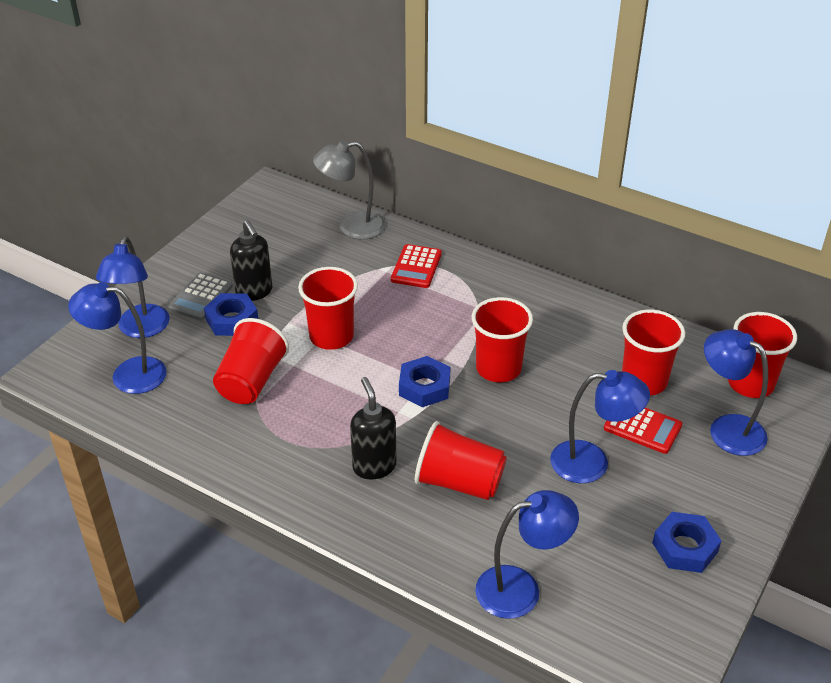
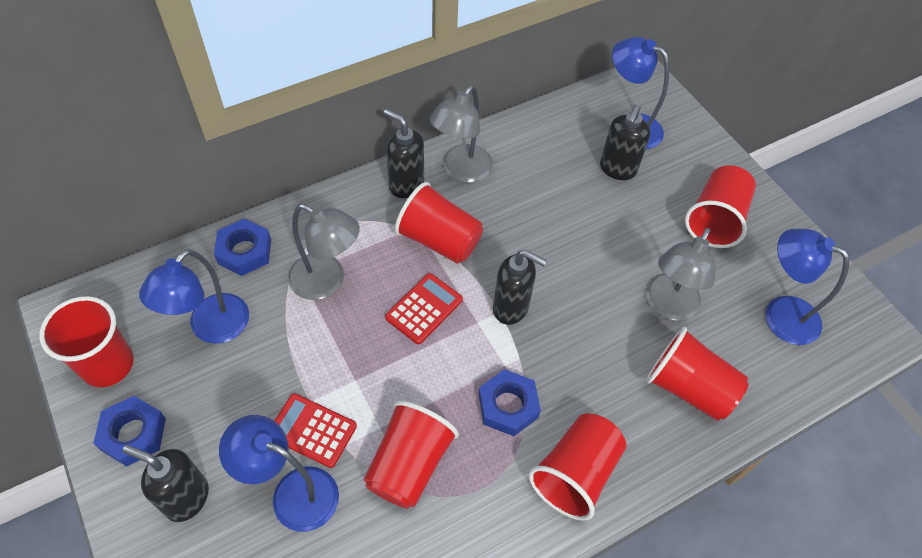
black soap dispenser: 2 -> 4
blue lamp: 5 -> 4
grey calculator: 1 -> 0
grey lamp: 1 -> 3

